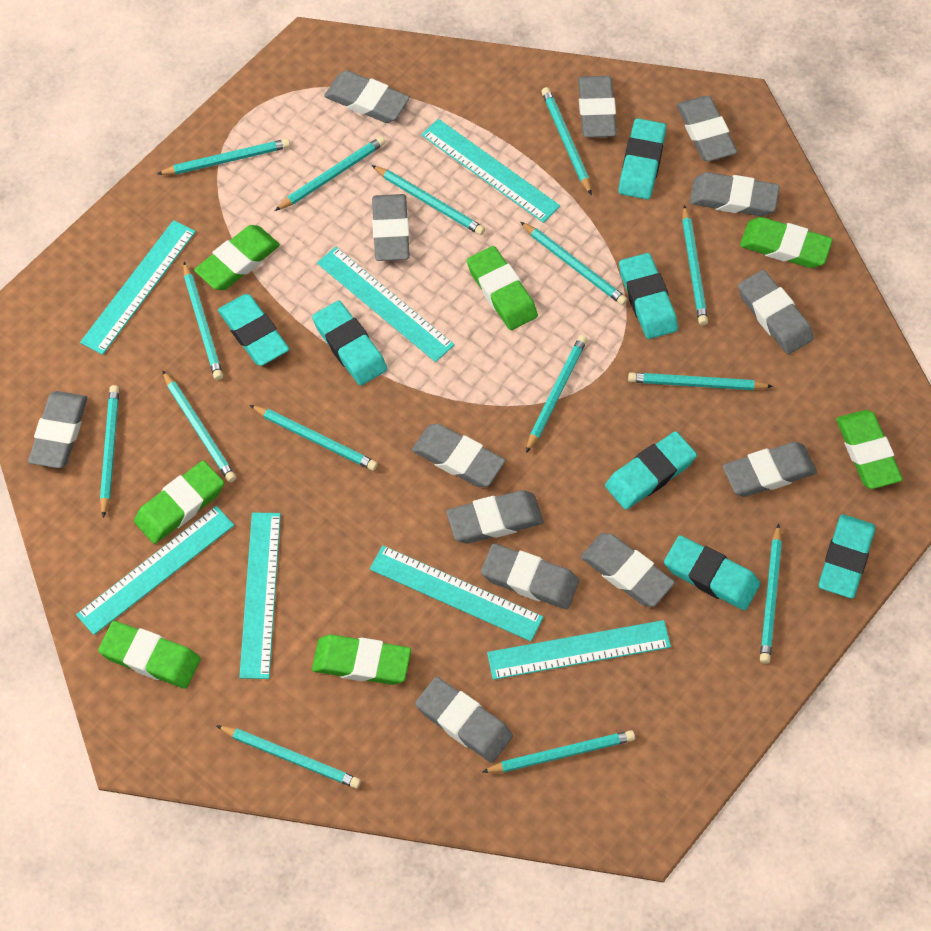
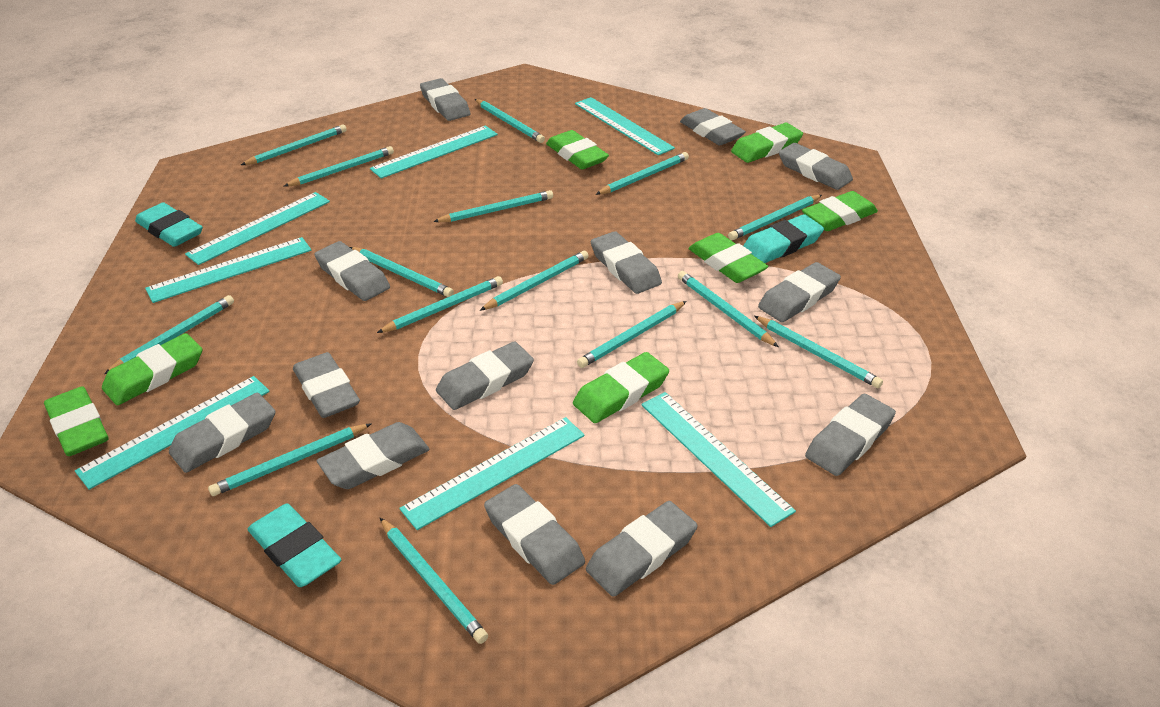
turquoise eraser: 7 -> 3

